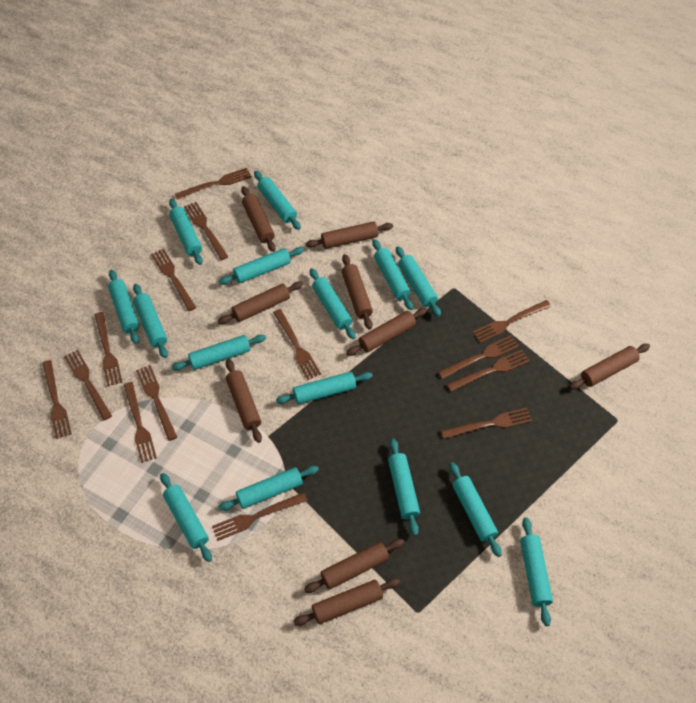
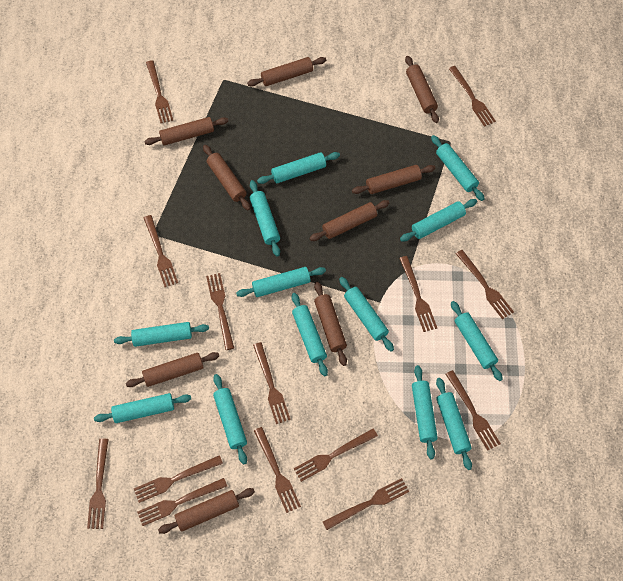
turquoise rolling pin: 15 -> 13

